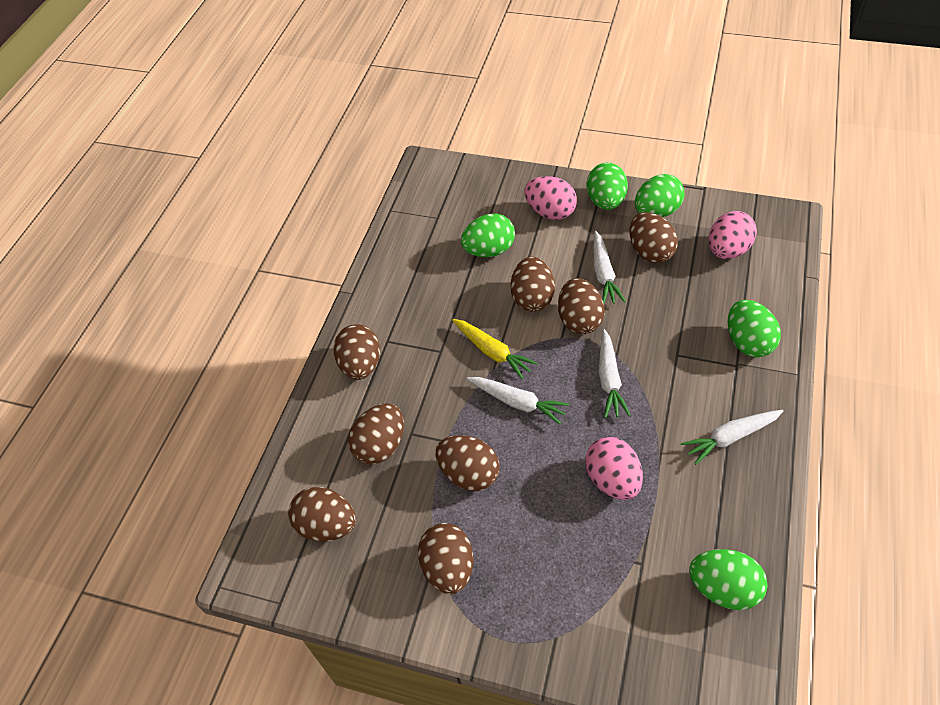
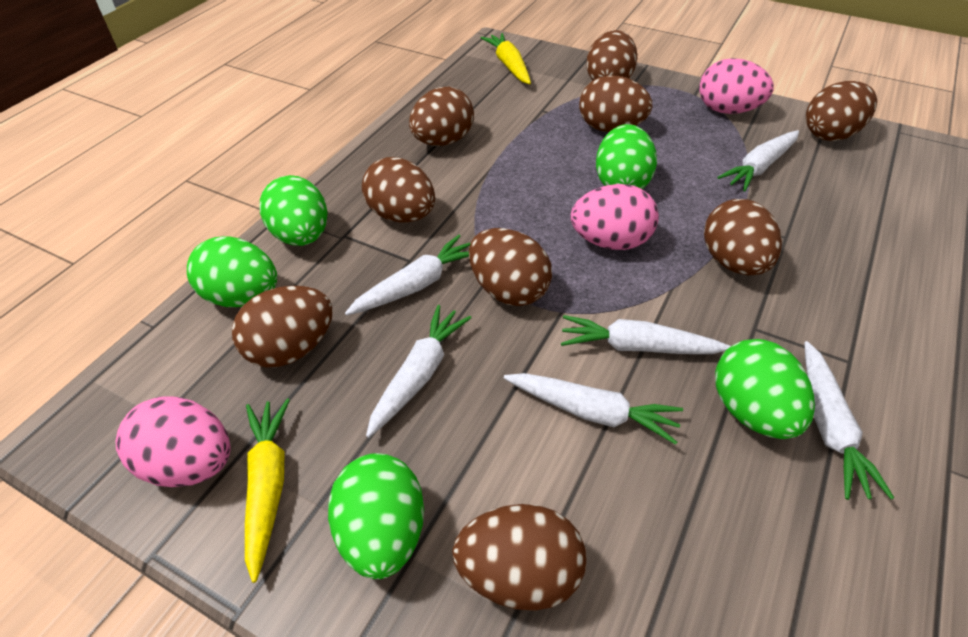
brown egg: 8 -> 9
white carrot: 4 -> 6
yellow carrot: 1 -> 2

